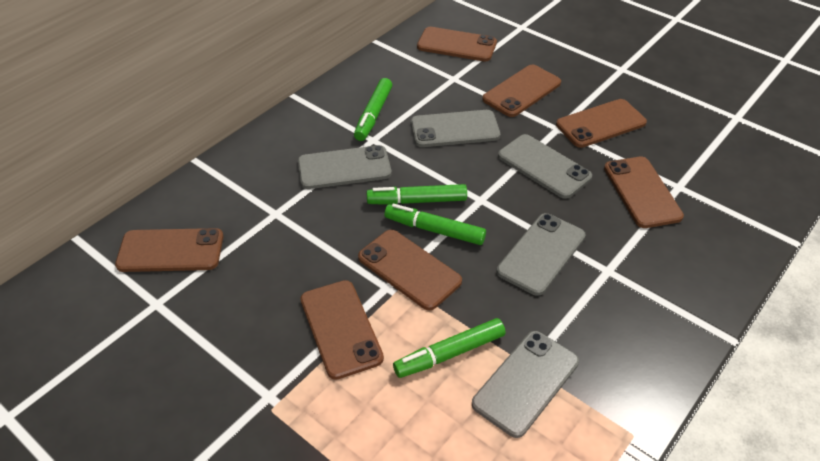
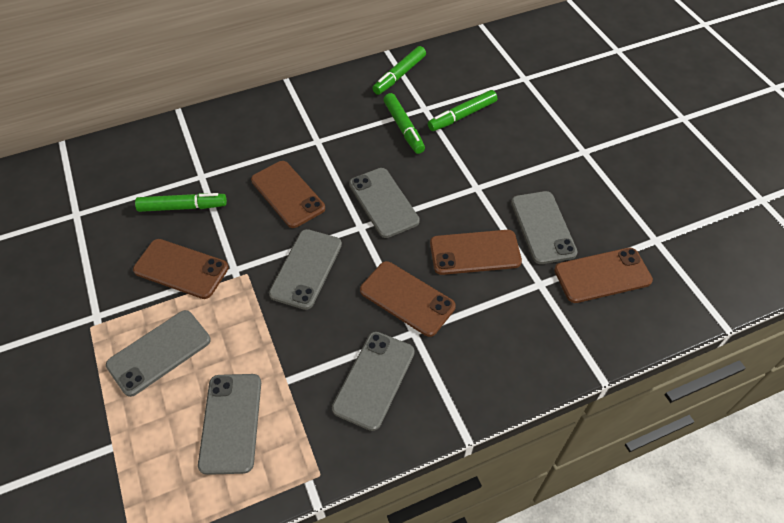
brown phone: 7 -> 5
grey phone: 5 -> 6

